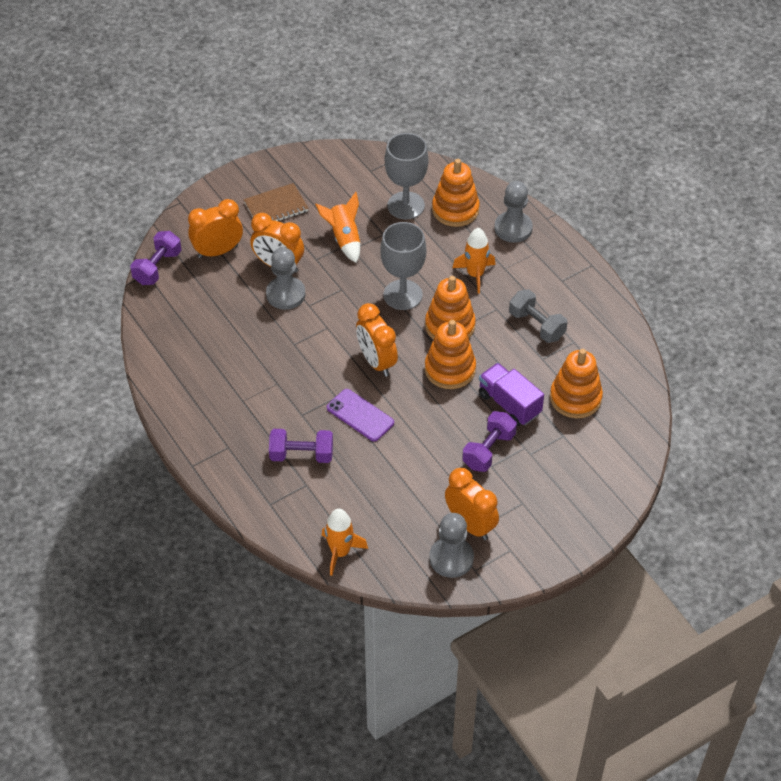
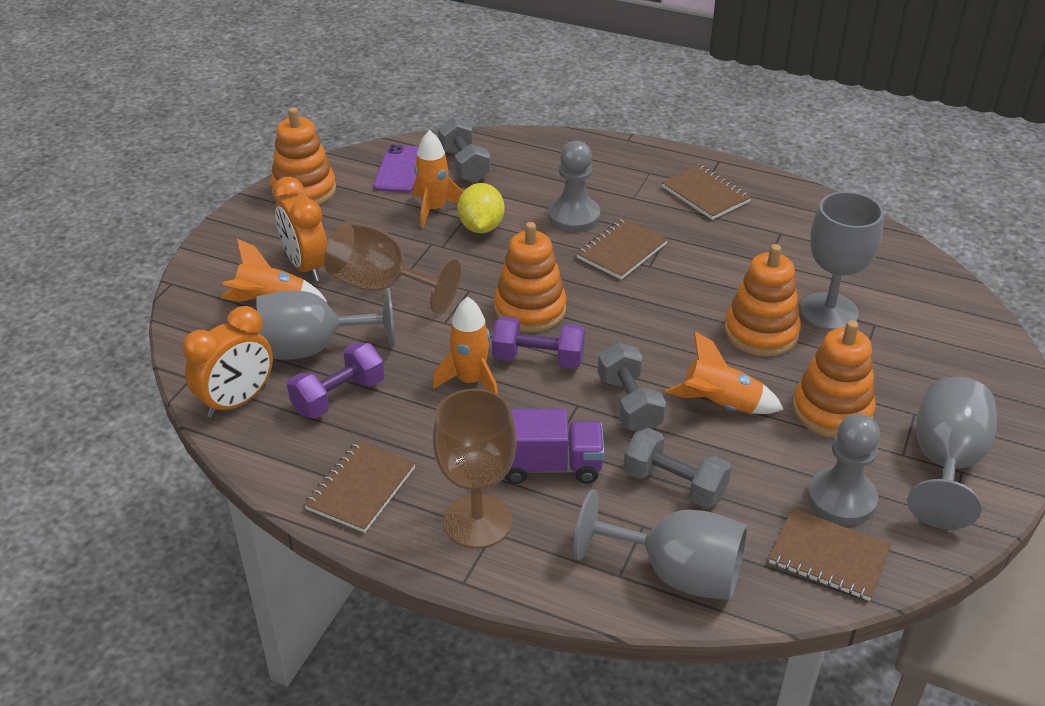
brown goblet: 0 -> 2
brown notebook: 1 -> 4
grey dumbbell: 1 -> 3
grey goblet: 2 -> 4
grey pawn: 3 -> 2
orange clock: 4 -> 2
orange rocket: 3 -> 4
purple dumbbell: 3 -> 2
yellow lemon: 0 -> 1

